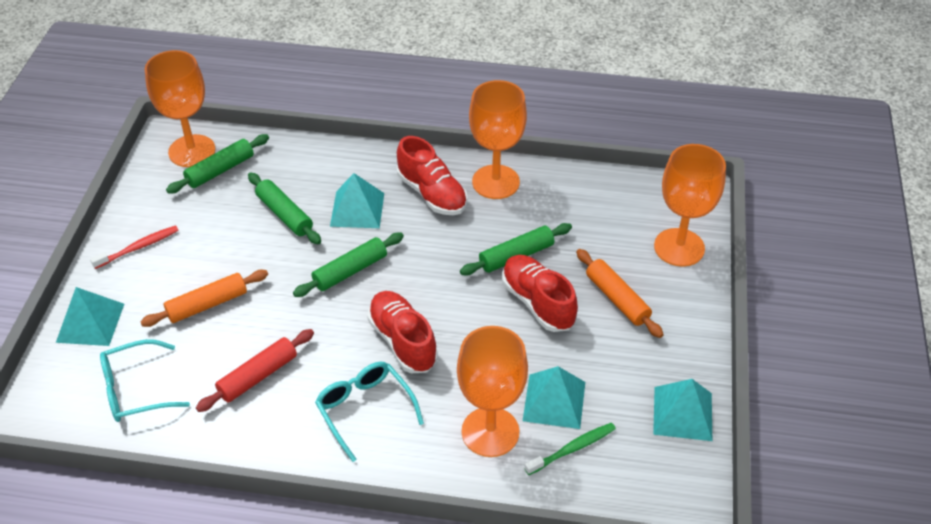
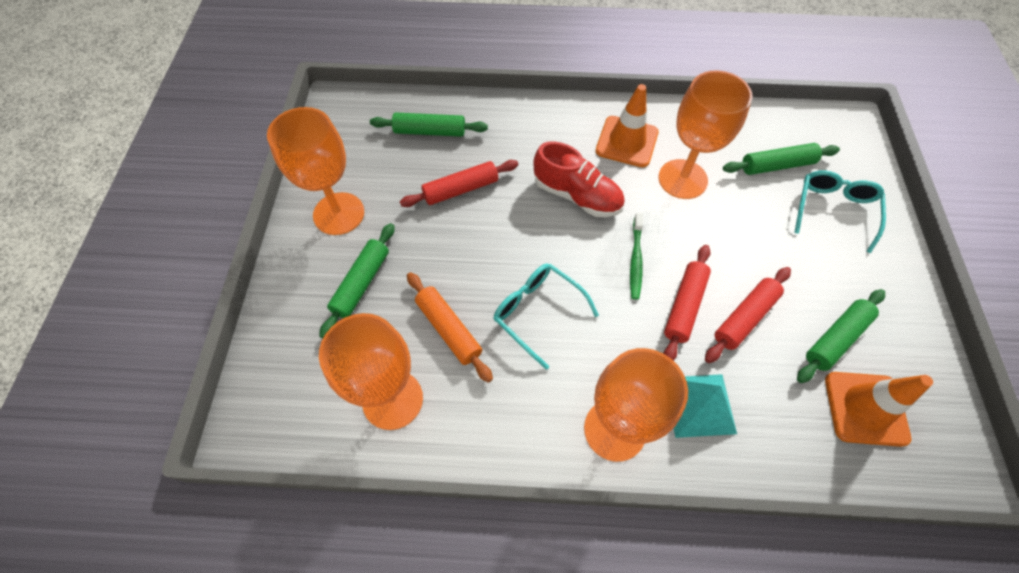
orange rolling pin: 2 -> 1
orange traffic cone: 0 -> 2
red rolling pin: 1 -> 3
red shoe: 3 -> 1
red toothbrush: 1 -> 0
turquoise pyramid: 4 -> 1

